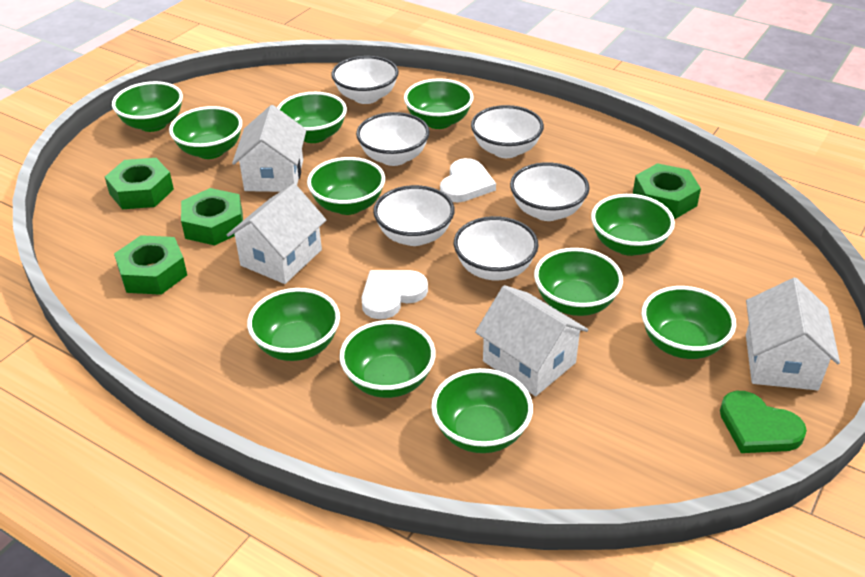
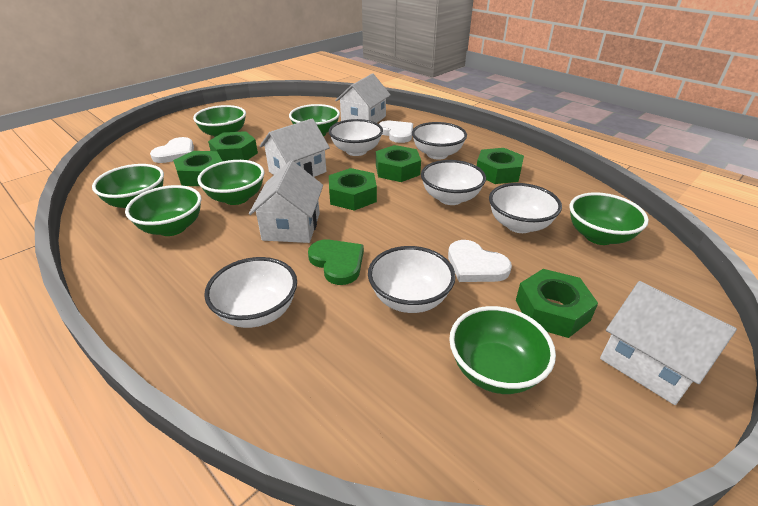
green bowl: 11 -> 7
green nut: 4 -> 6
white heart: 2 -> 3

